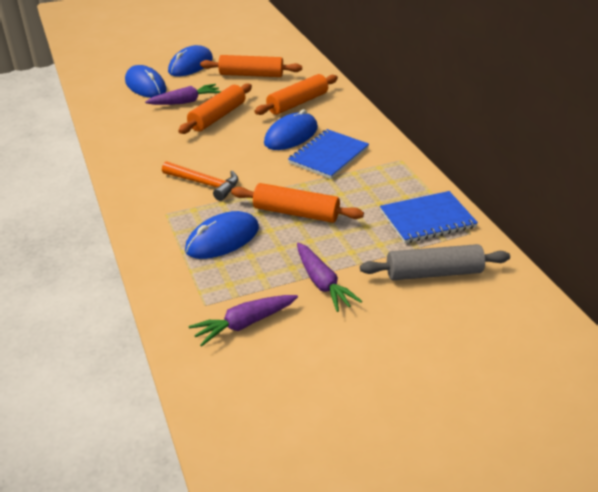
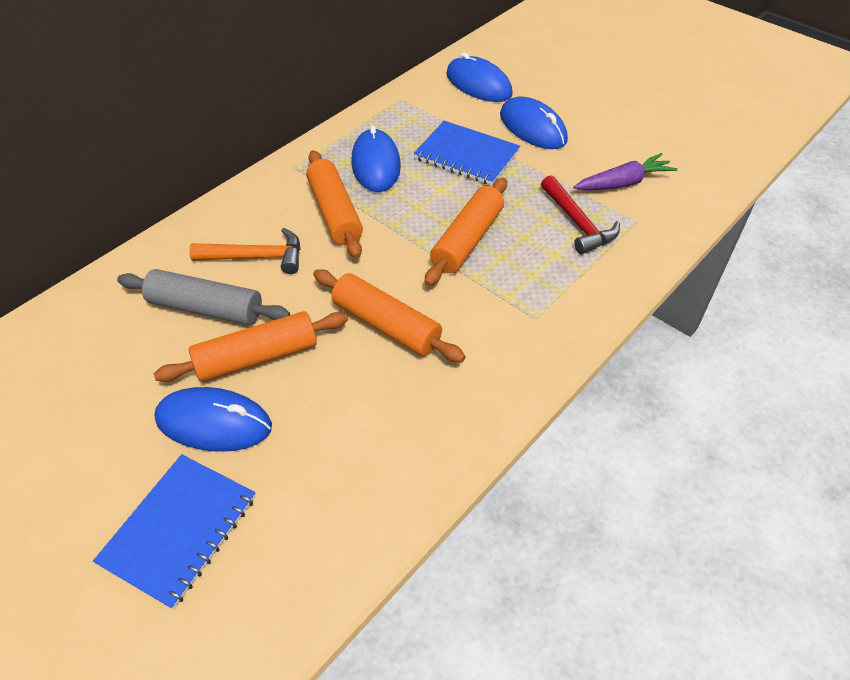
purple carrot: 3 -> 1
red hammer: 0 -> 1

